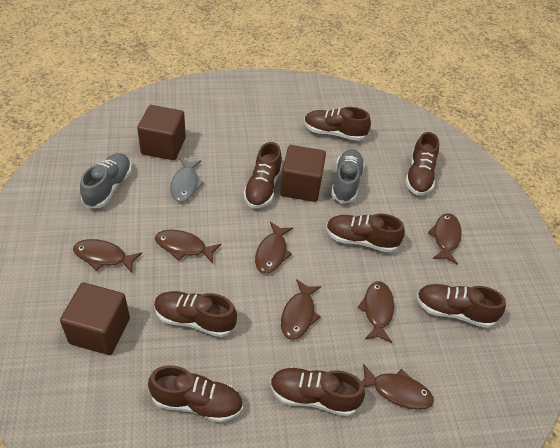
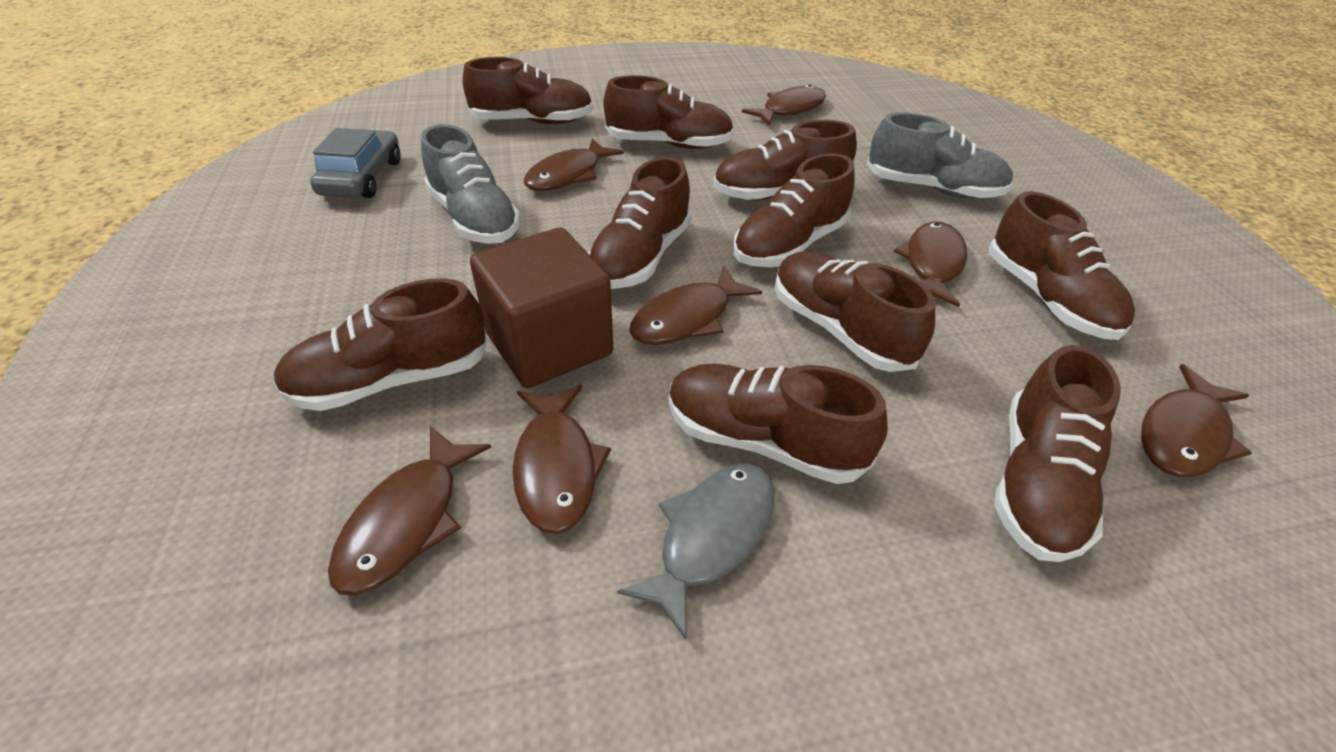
brown cube: 3 -> 1
brown shoe: 8 -> 10
grey car: 0 -> 1

